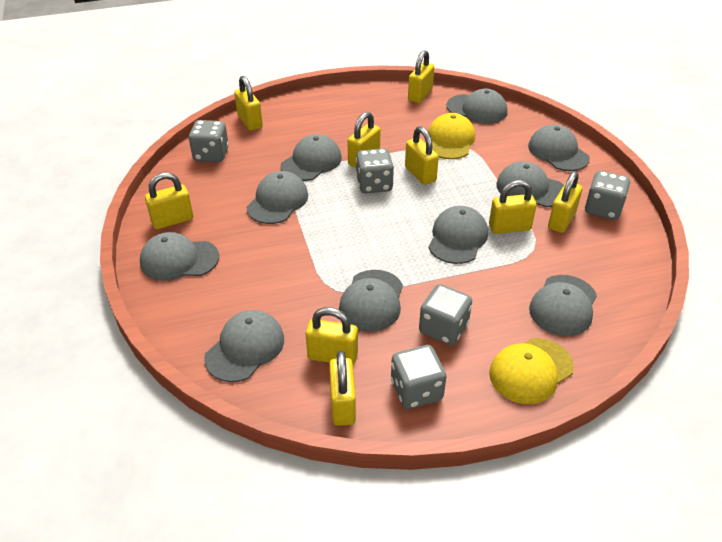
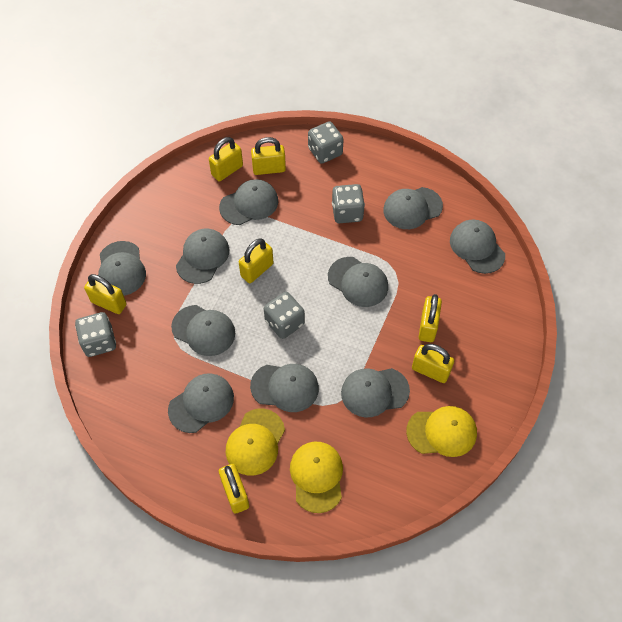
grey dice: 5 -> 4
yellow cap: 2 -> 3
yellow padlock: 9 -> 7

